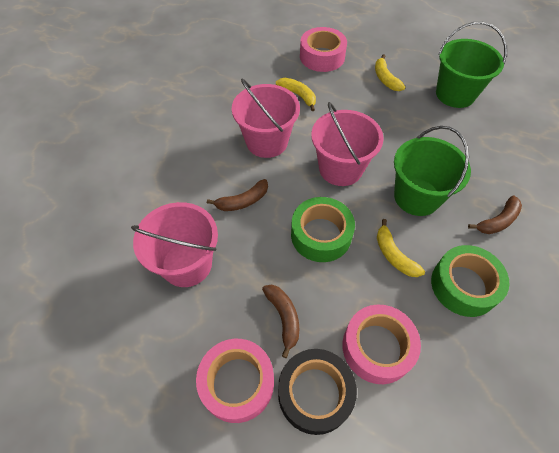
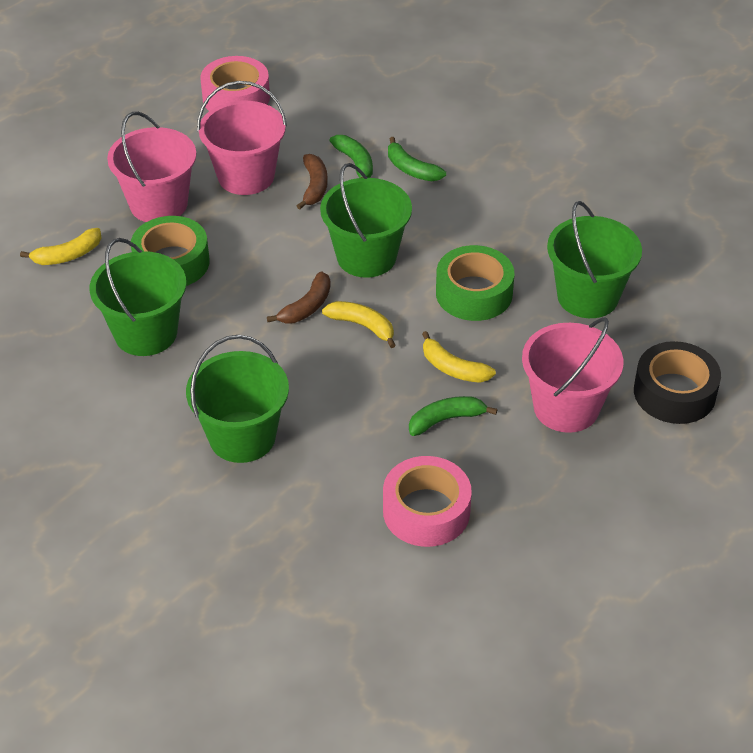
brown banana: 3 -> 2
green banana: 0 -> 3
green bucket: 2 -> 4
pink tape: 3 -> 2

